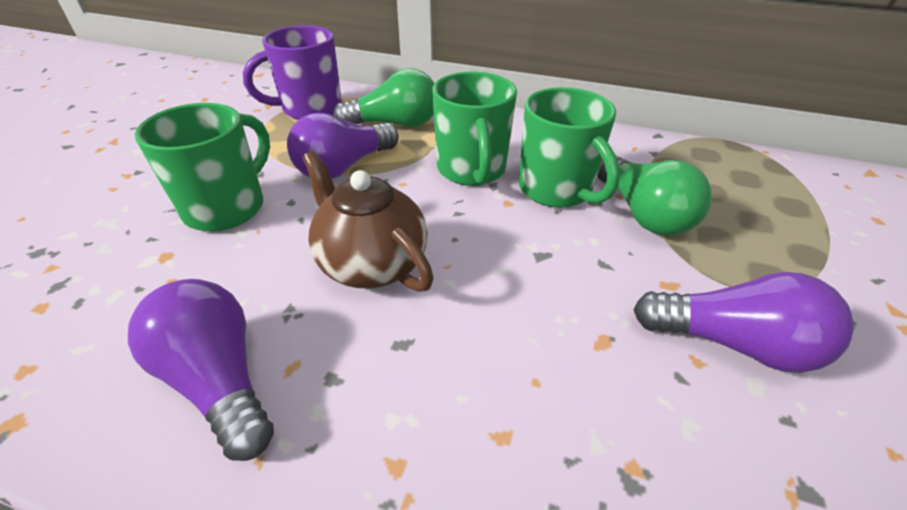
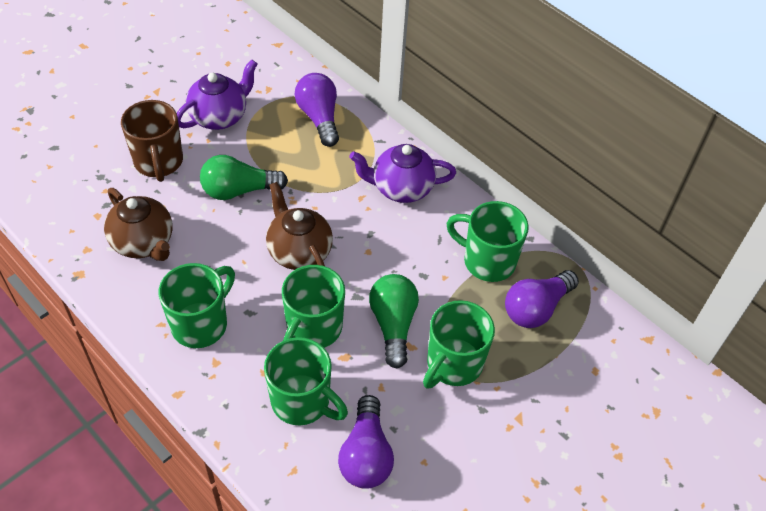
brown mug: 0 -> 1
brown teapot: 1 -> 2
green mug: 3 -> 5
purple mug: 1 -> 0
purple teapot: 0 -> 2

